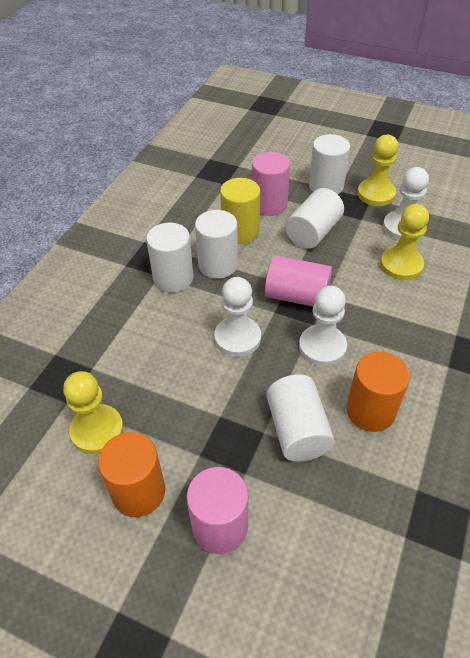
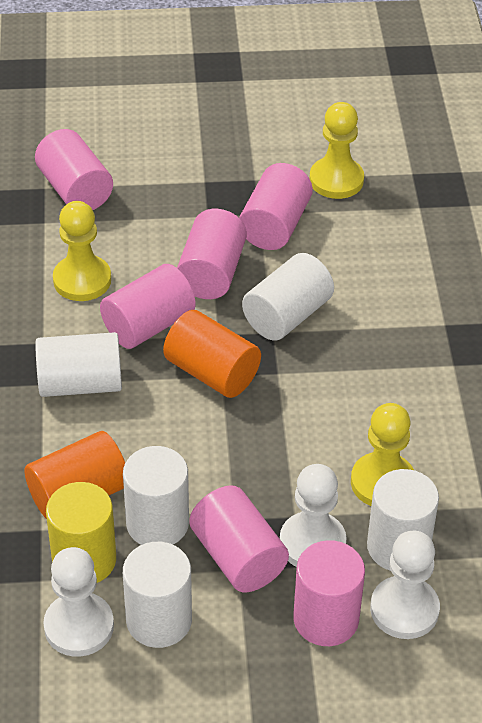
pink cylinder: 3 -> 6

